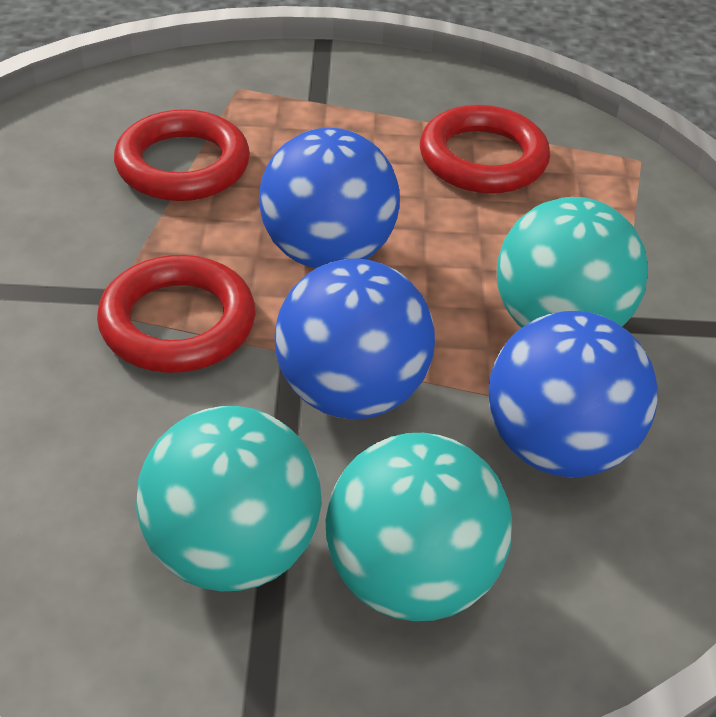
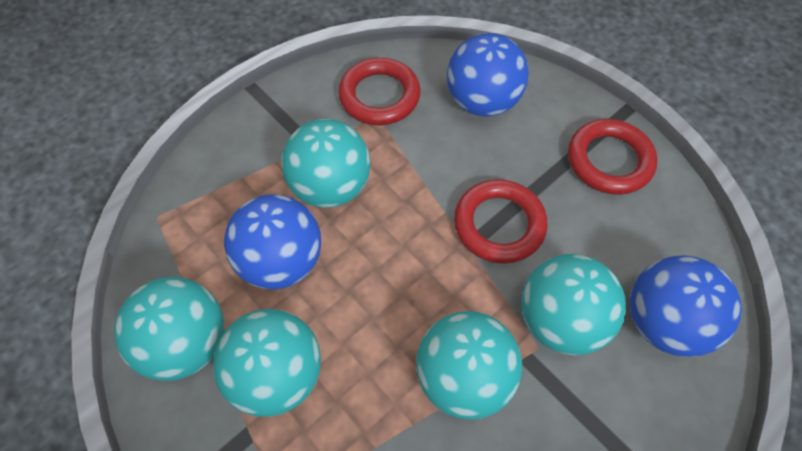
turquoise ball: 3 -> 5

